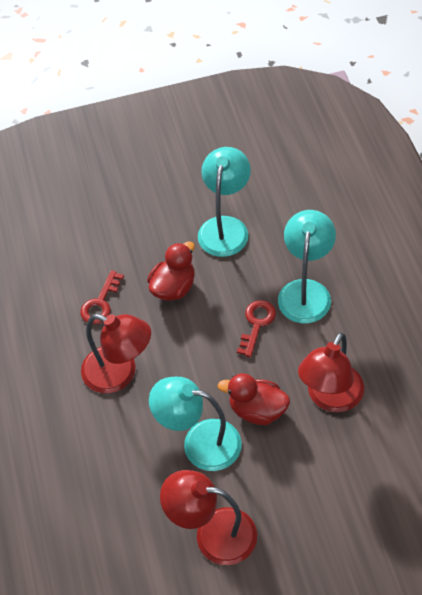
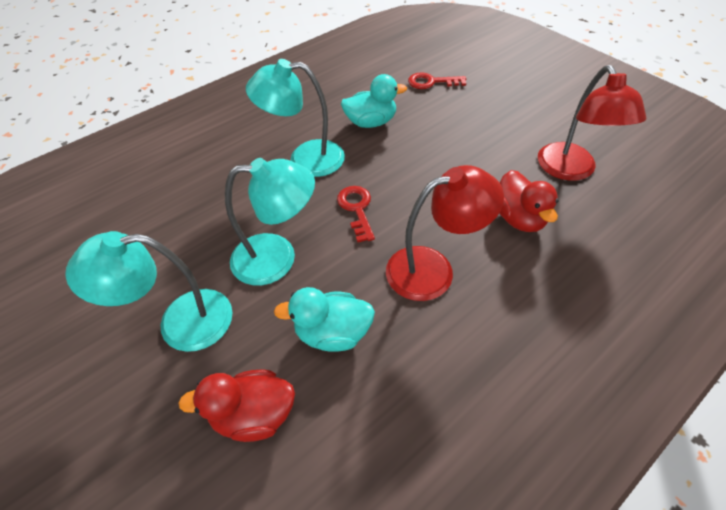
red lamp: 3 -> 2
turquoise duck: 0 -> 2

